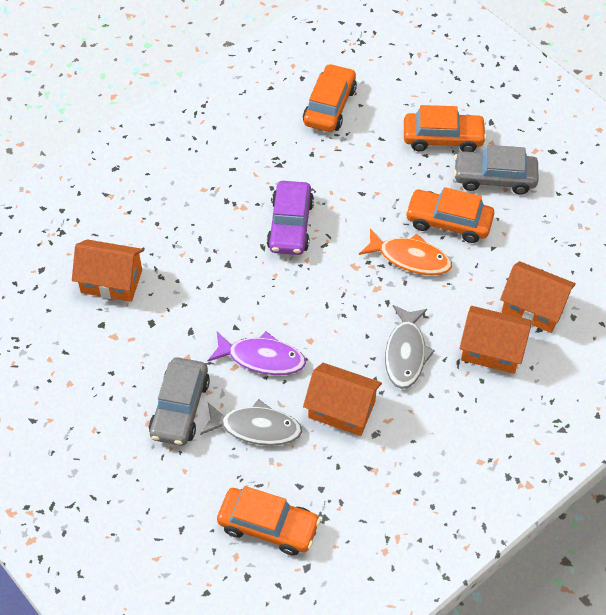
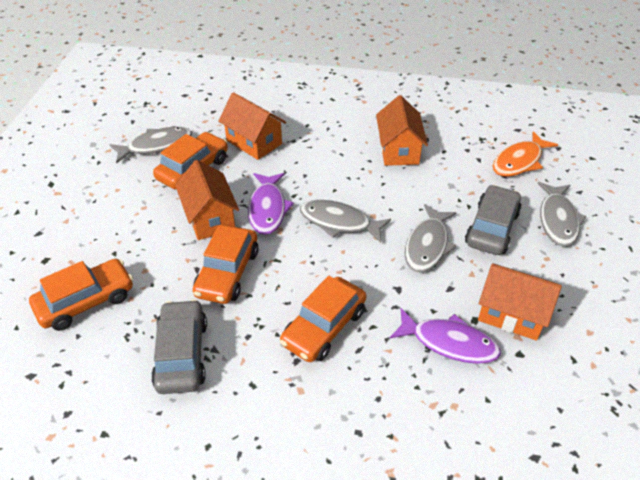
grey fish: 2 -> 4
purple car: 1 -> 0
purple fish: 1 -> 2

